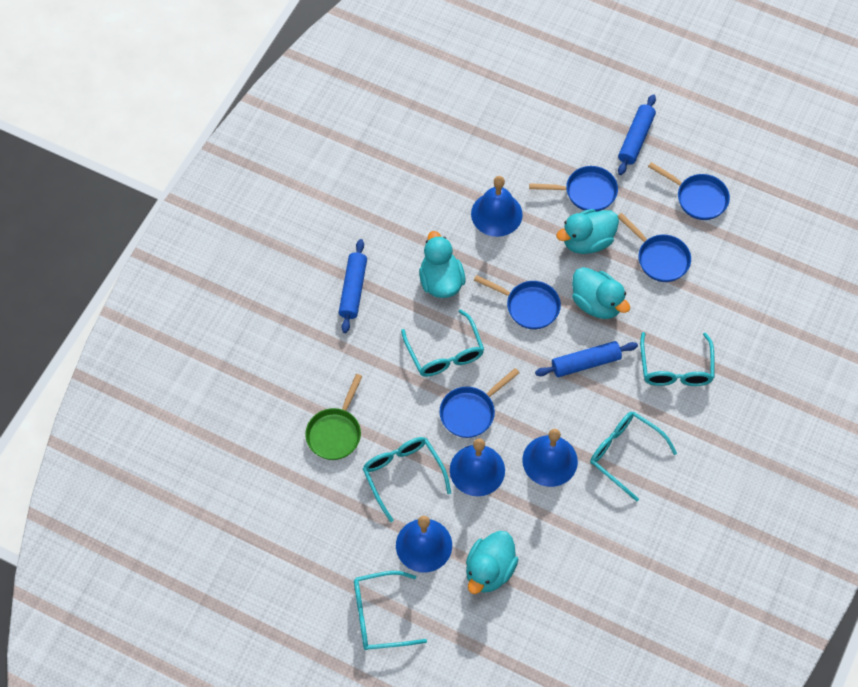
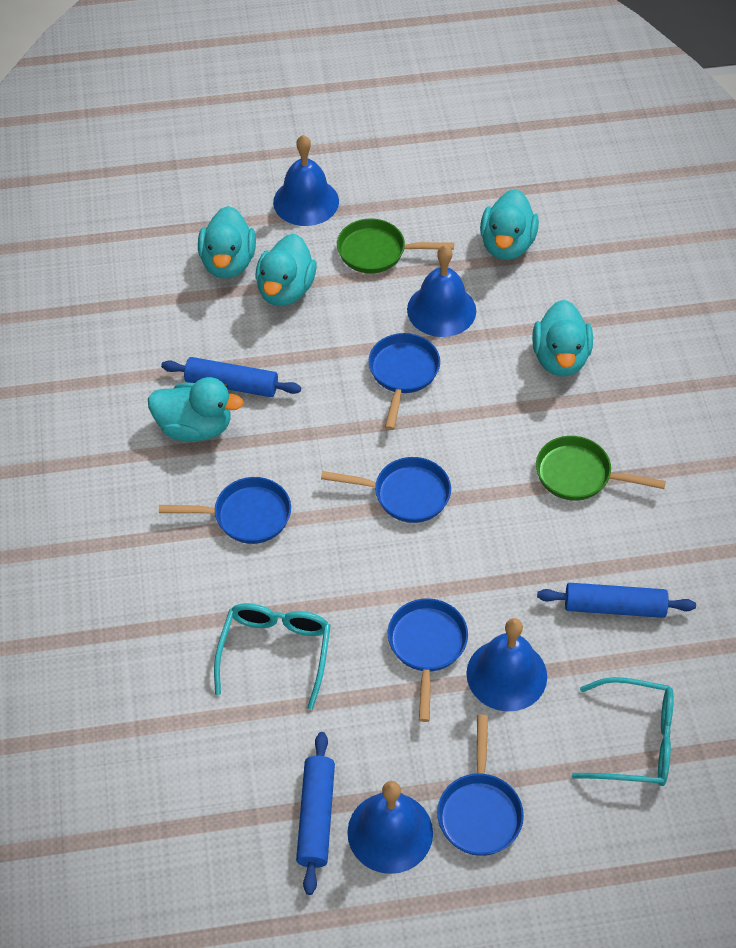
green pan: 1 -> 2
turquoise duck: 4 -> 5
turquoise glasses: 5 -> 2

